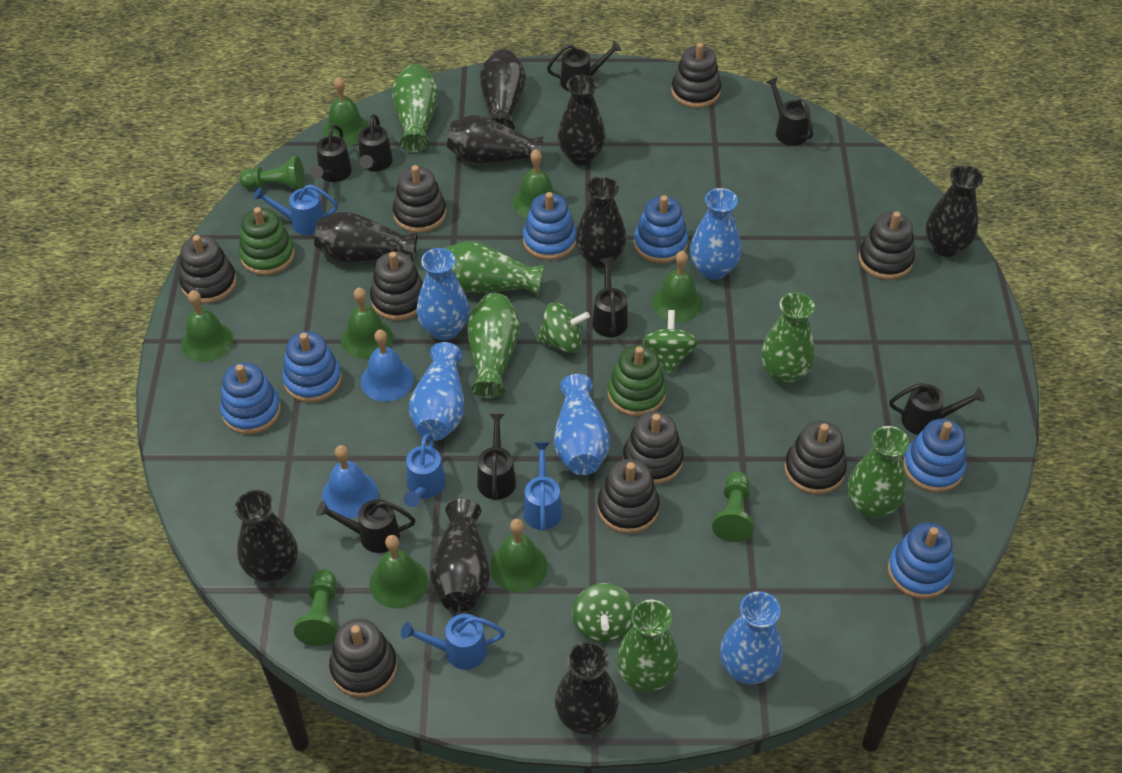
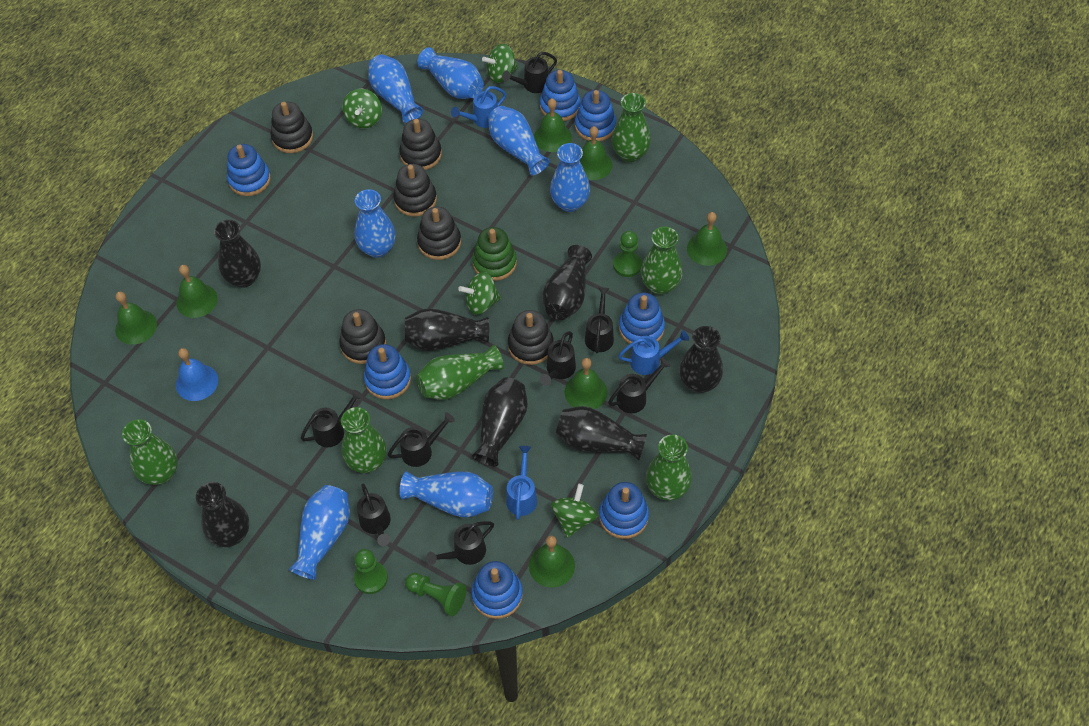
black stacking toy: 9 -> 6
black vase: 9 -> 7
blue bell: 2 -> 1
blue stacking toy: 6 -> 7
blue vase: 5 -> 7
blue watering can: 4 -> 3
green spinning top: 3 -> 4
green stacking toy: 2 -> 1

